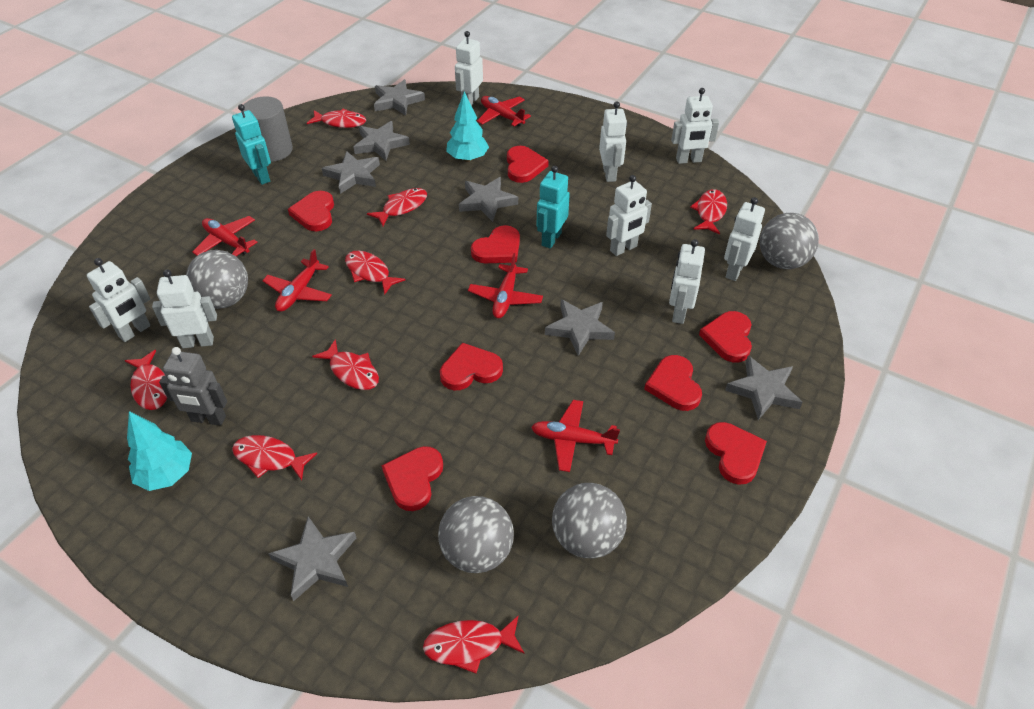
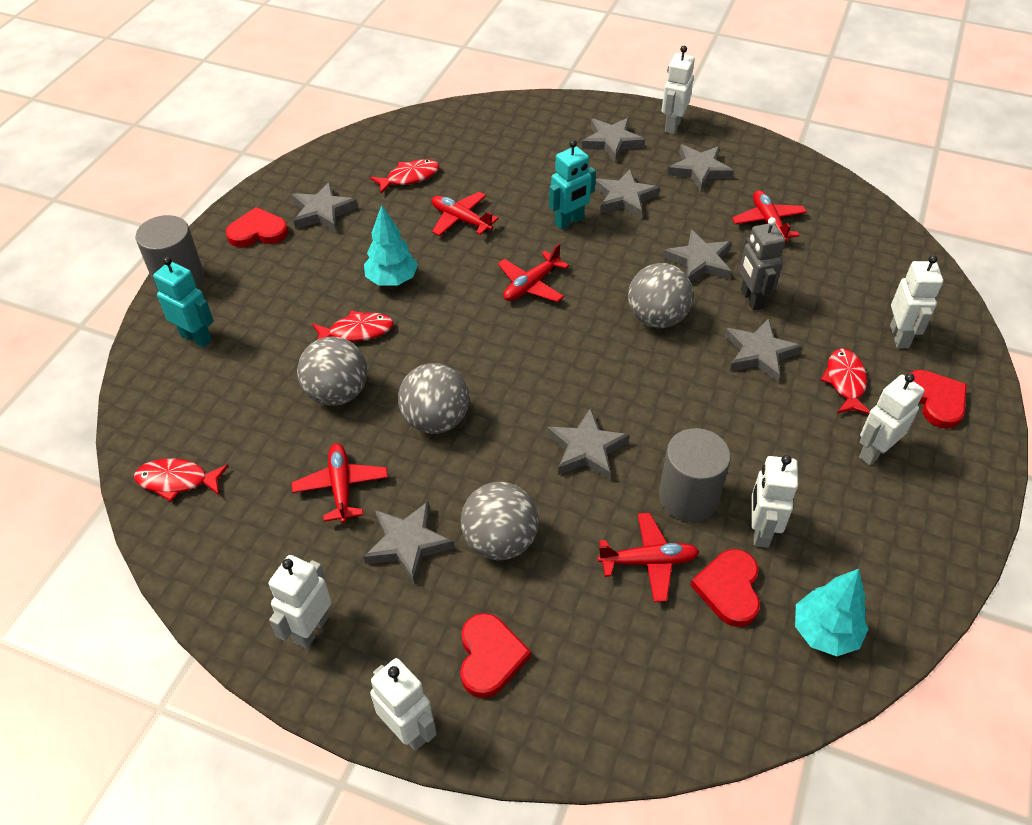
grey cylinder: 1 -> 2
grey star: 7 -> 8
red fish: 8 -> 4
red heart: 8 -> 4
white robot: 8 -> 6

